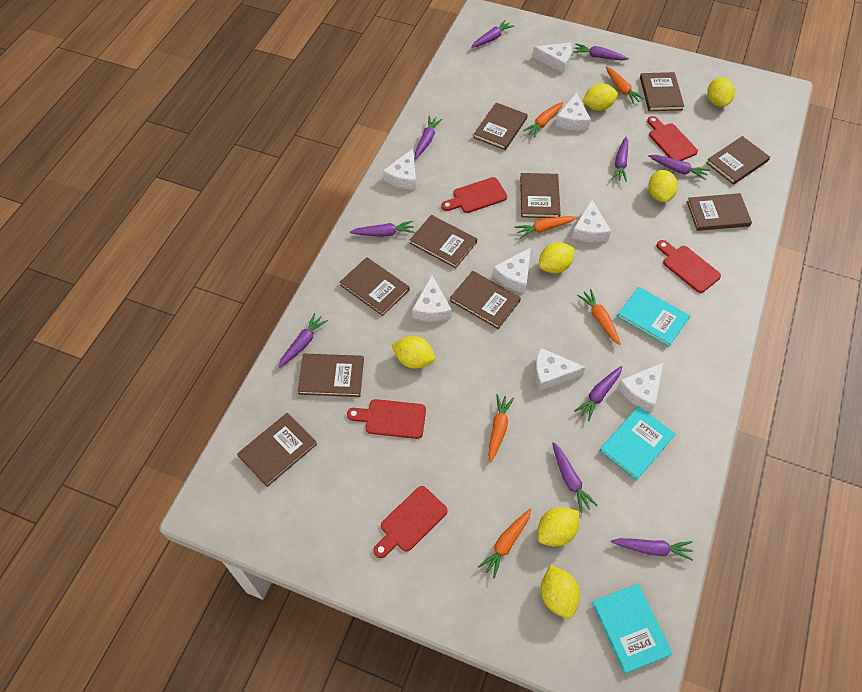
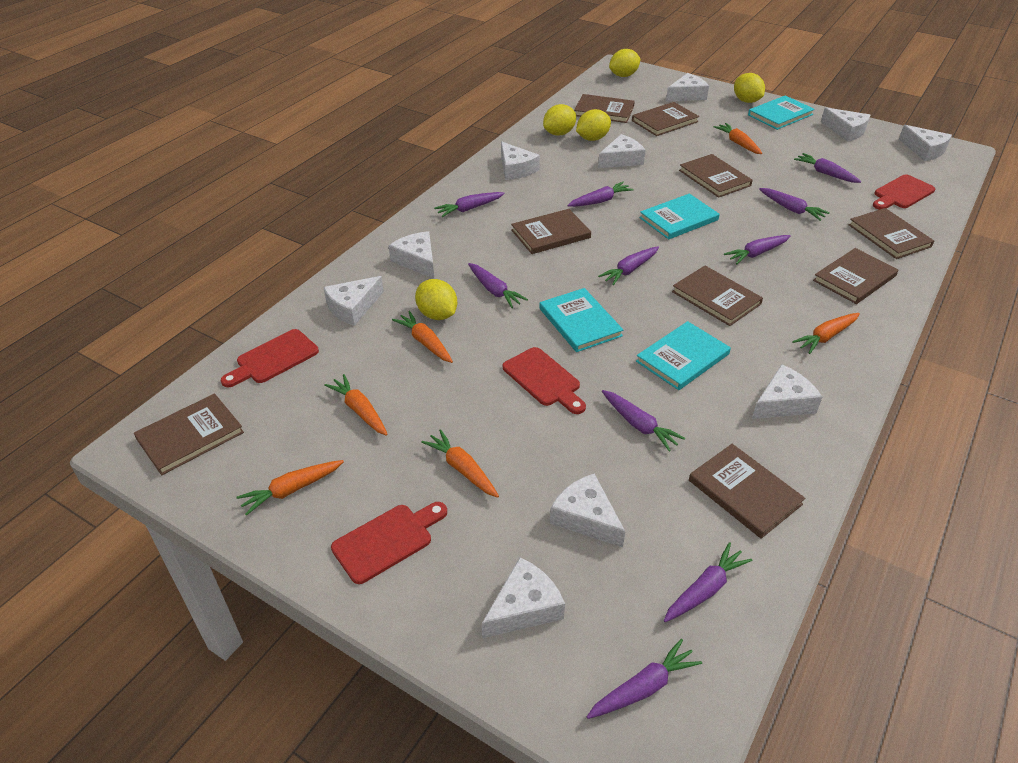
brown book: 10 -> 9
red cutting board: 5 -> 4
turquoise book: 3 -> 4
white cheese: 8 -> 10
yellow lemon: 7 -> 5

